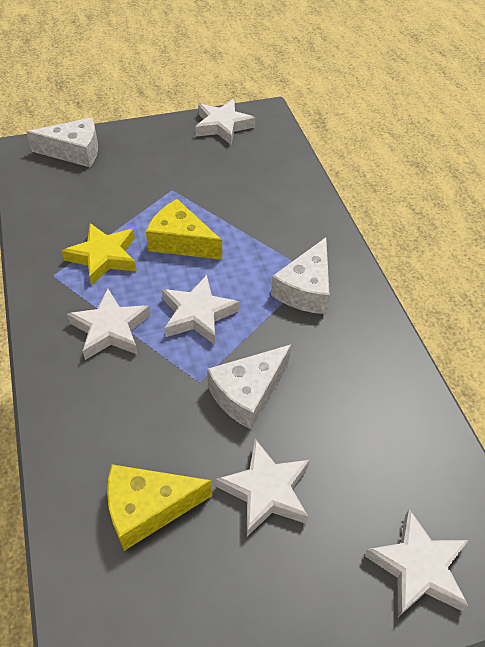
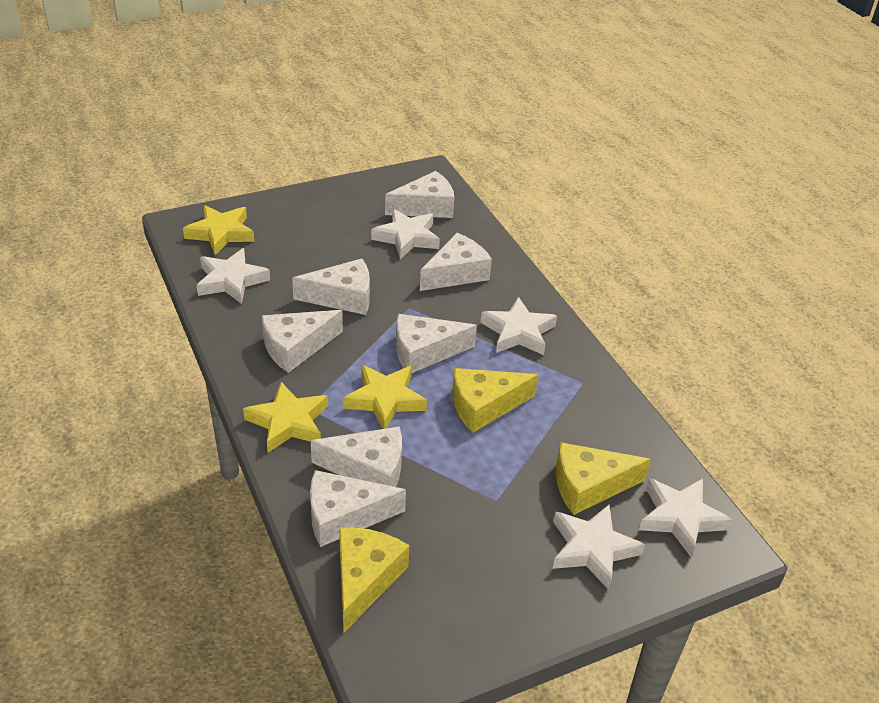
white cheese: 3 -> 7
yellow cheese: 2 -> 3
yellow star: 1 -> 3

